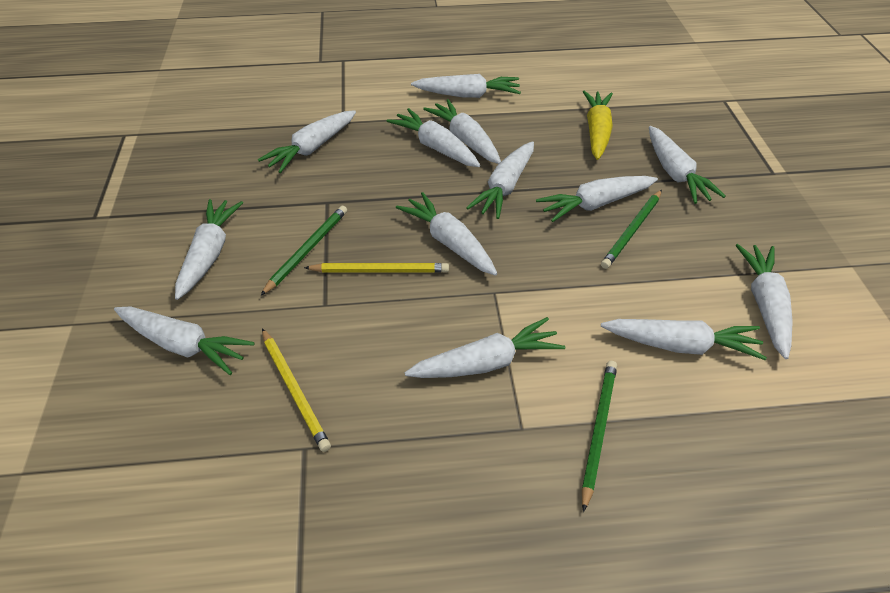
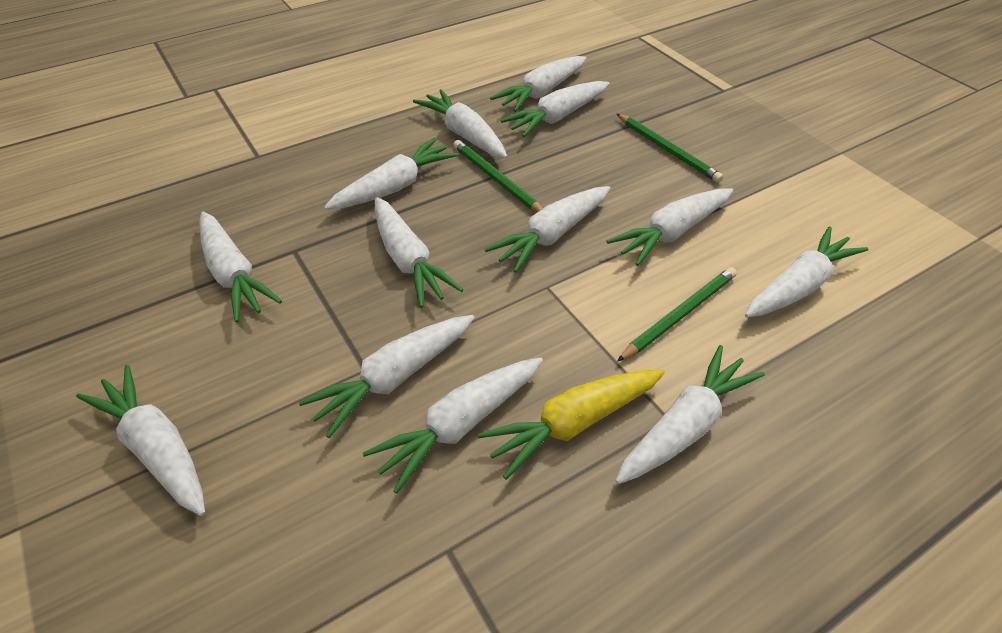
yellow pencil: 2 -> 0

